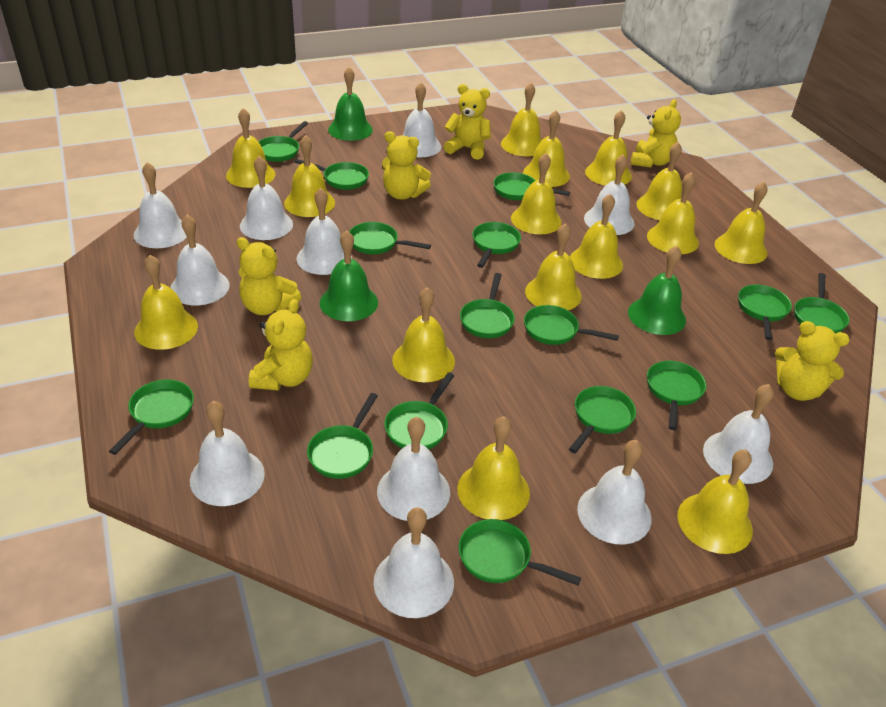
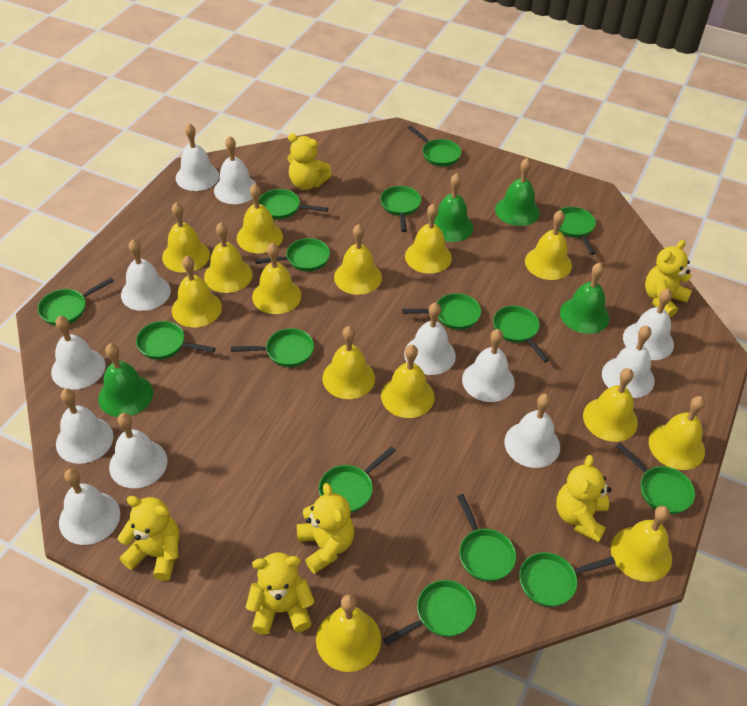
green bell: 3 -> 4
white bell: 11 -> 12
yellow bell: 15 -> 14

